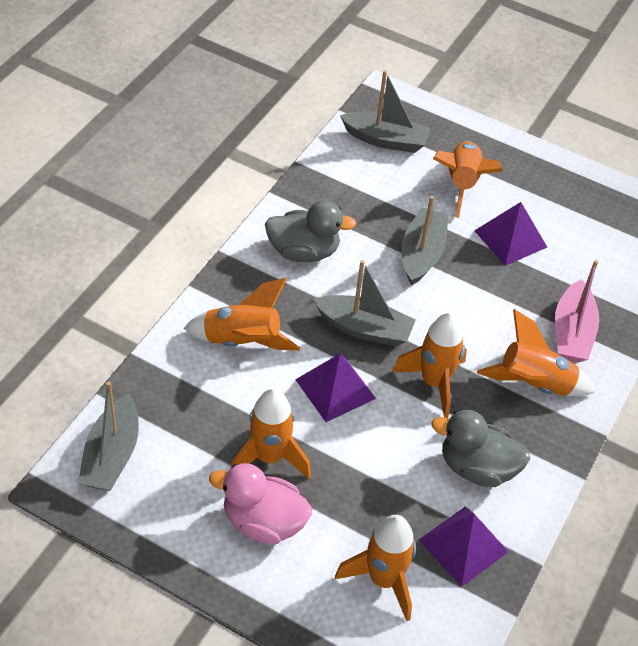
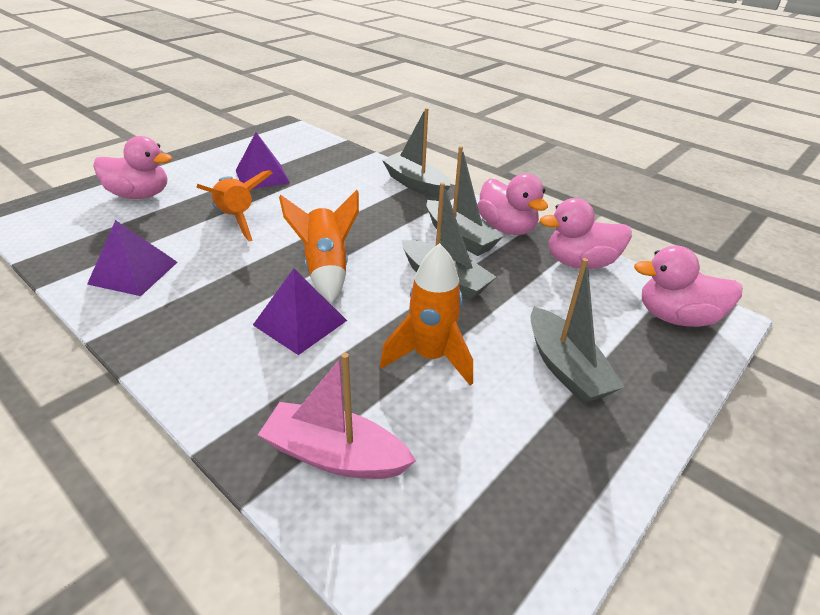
grey duck: 2 -> 0
orange rocket: 6 -> 3
pink duck: 1 -> 4

